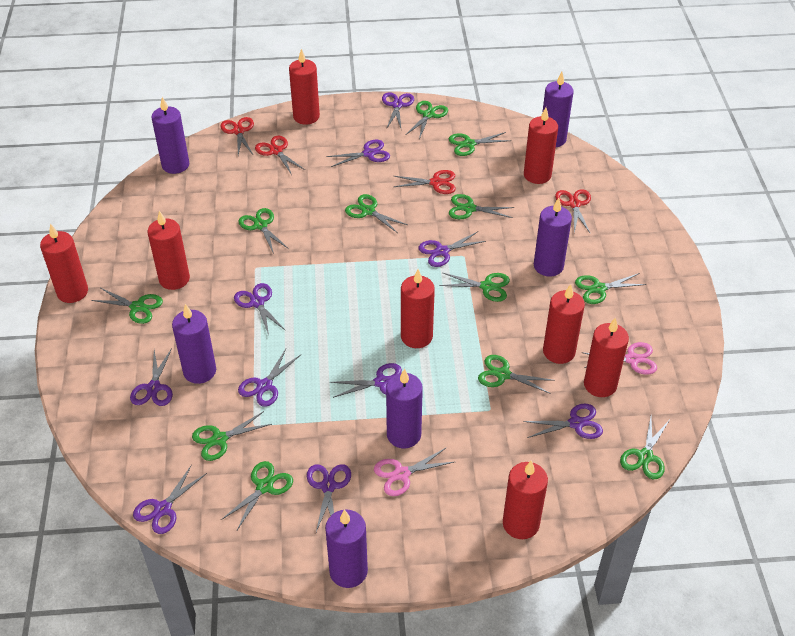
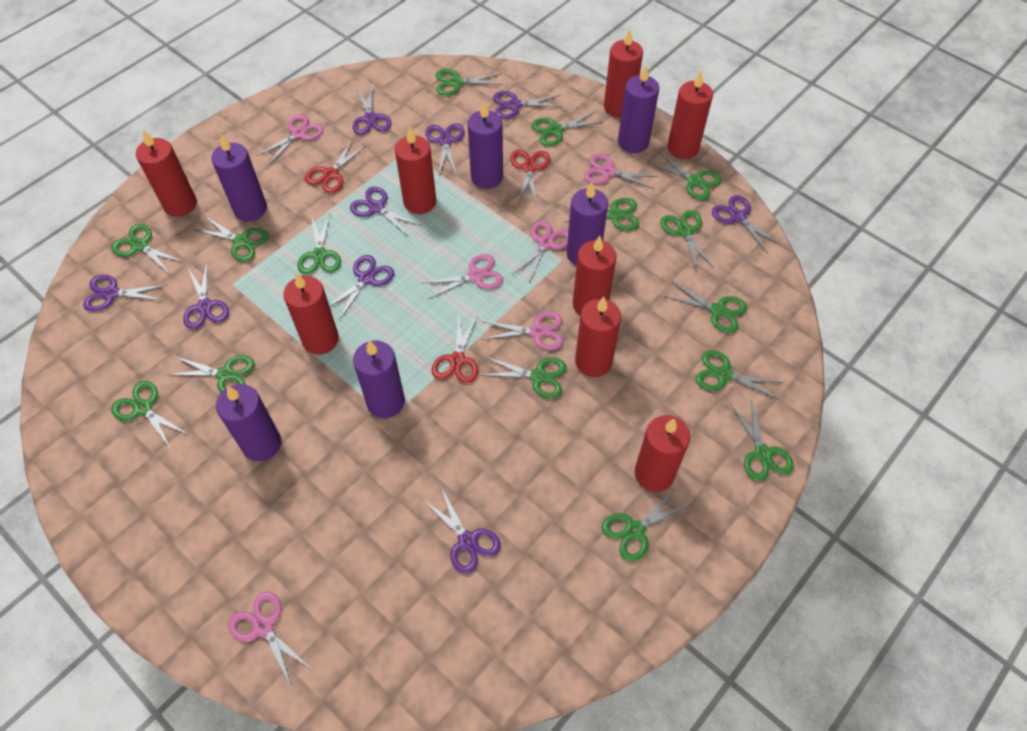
green scissors: 12 -> 15
pink scissors: 2 -> 6
purple scissors: 10 -> 9
red scissors: 4 -> 3

